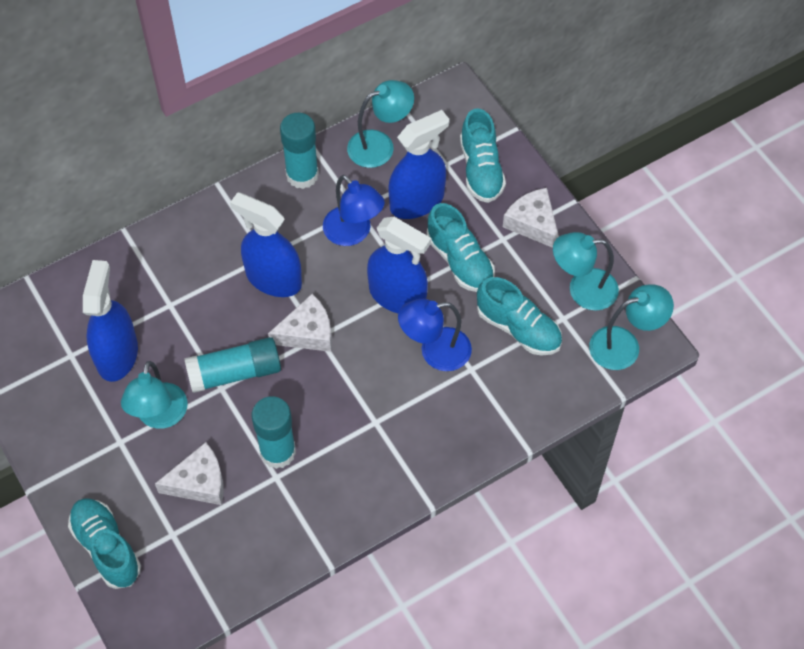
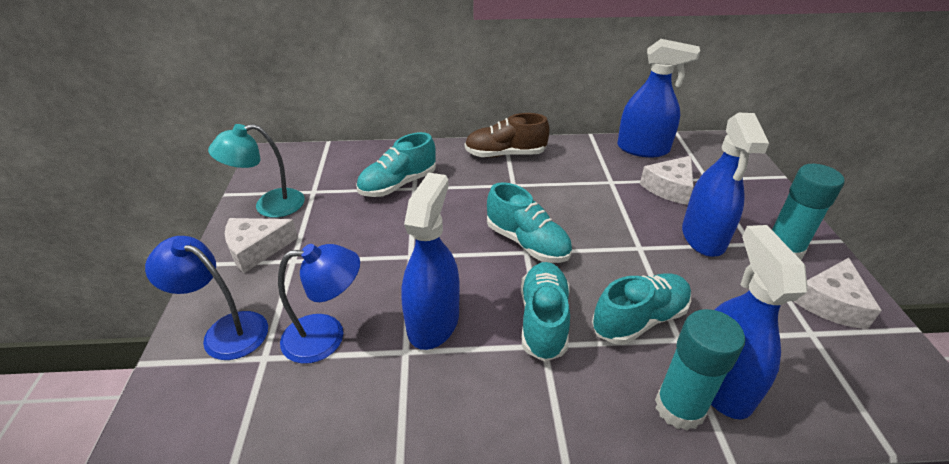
brown shoe: 0 -> 1
turquoise glue stick: 3 -> 2
turquoise lamp: 4 -> 1

